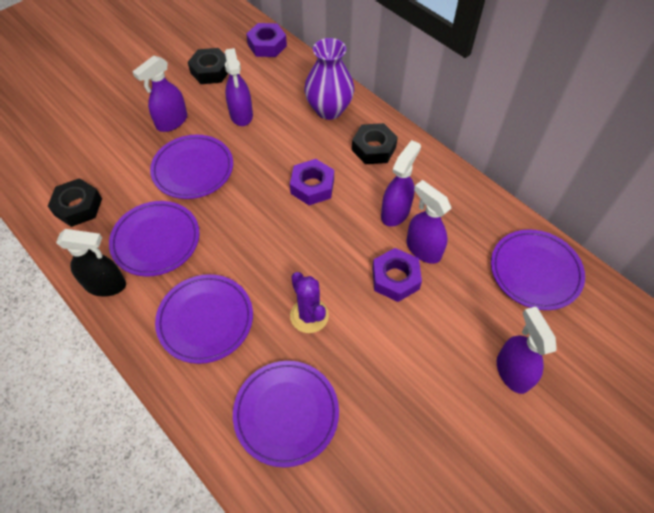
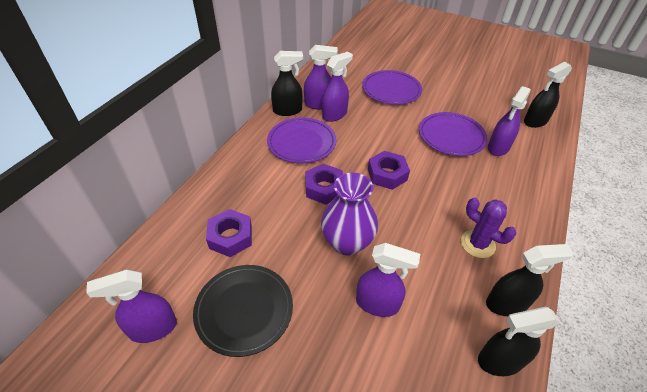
black nut: 3 -> 0
black plate: 0 -> 1
black spray bottle: 1 -> 4
purple plate: 5 -> 3

